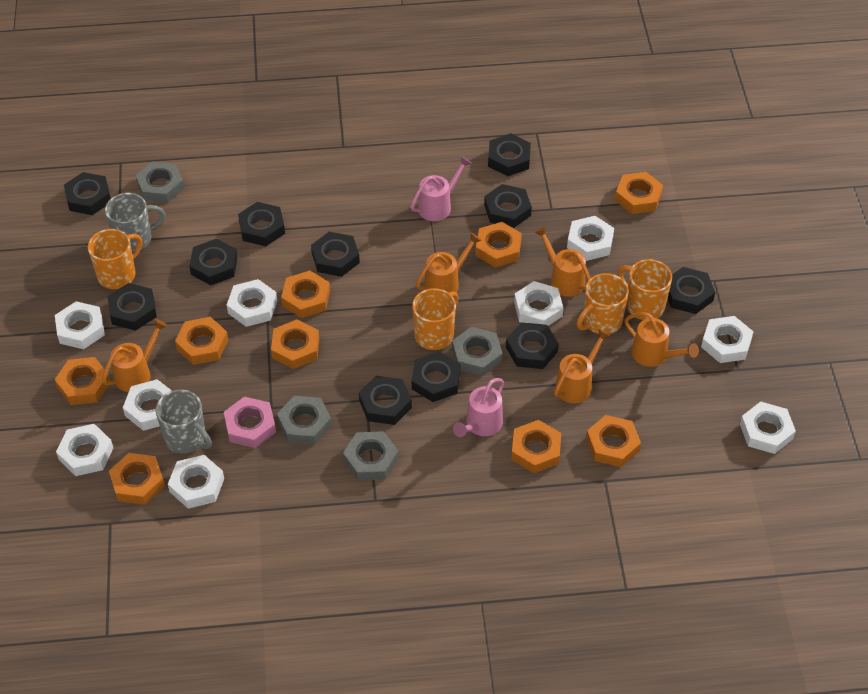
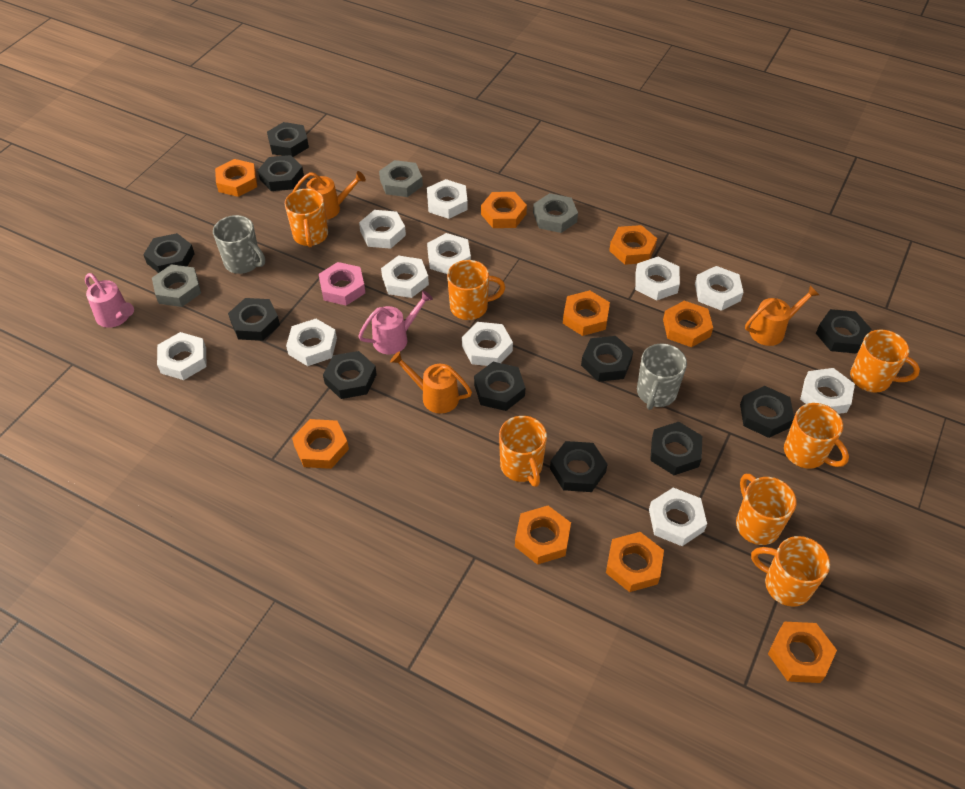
grey nut: 4 -> 3
orange mug: 4 -> 7
orange watering can: 5 -> 3
white nut: 9 -> 11

